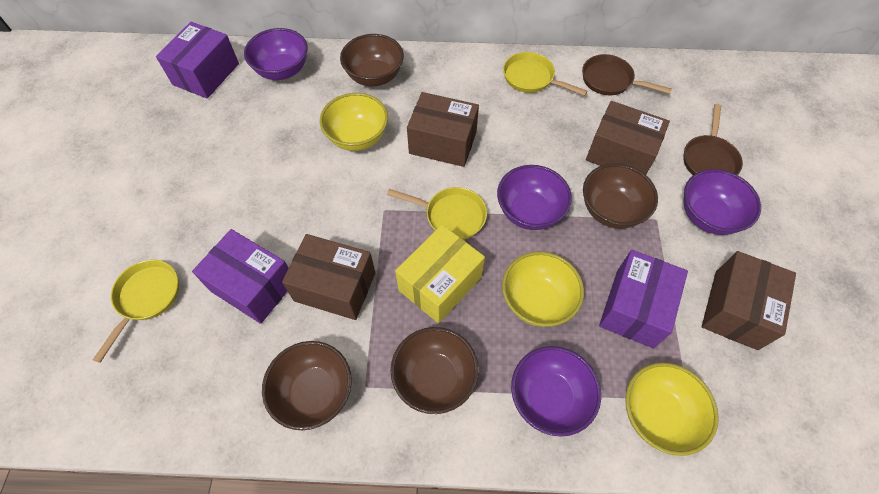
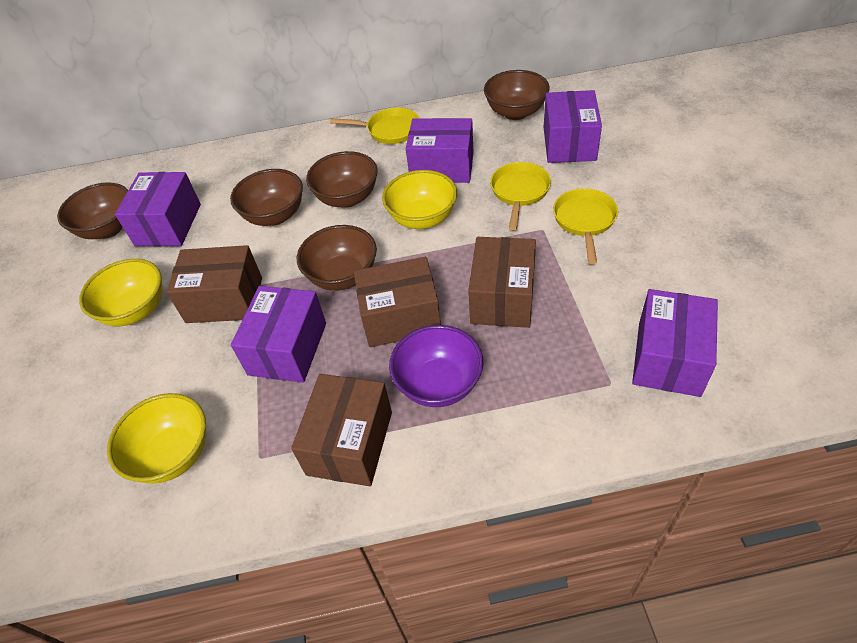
brown bowl: 4 -> 5
brown pan: 2 -> 0
purple bowl: 4 -> 1
purple box: 3 -> 5
yellow box: 1 -> 0

